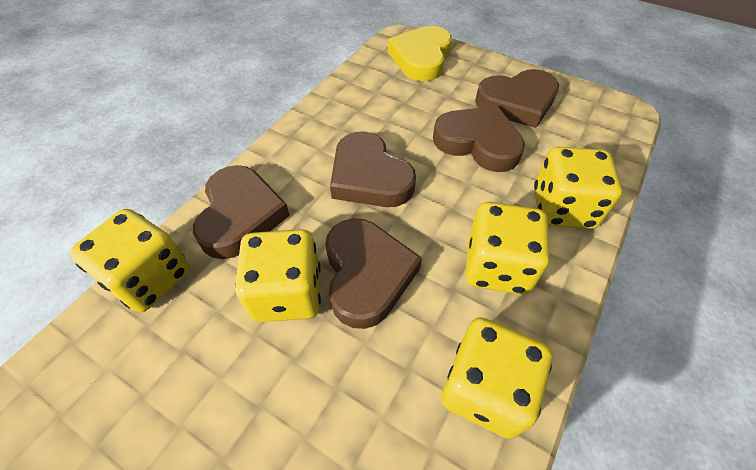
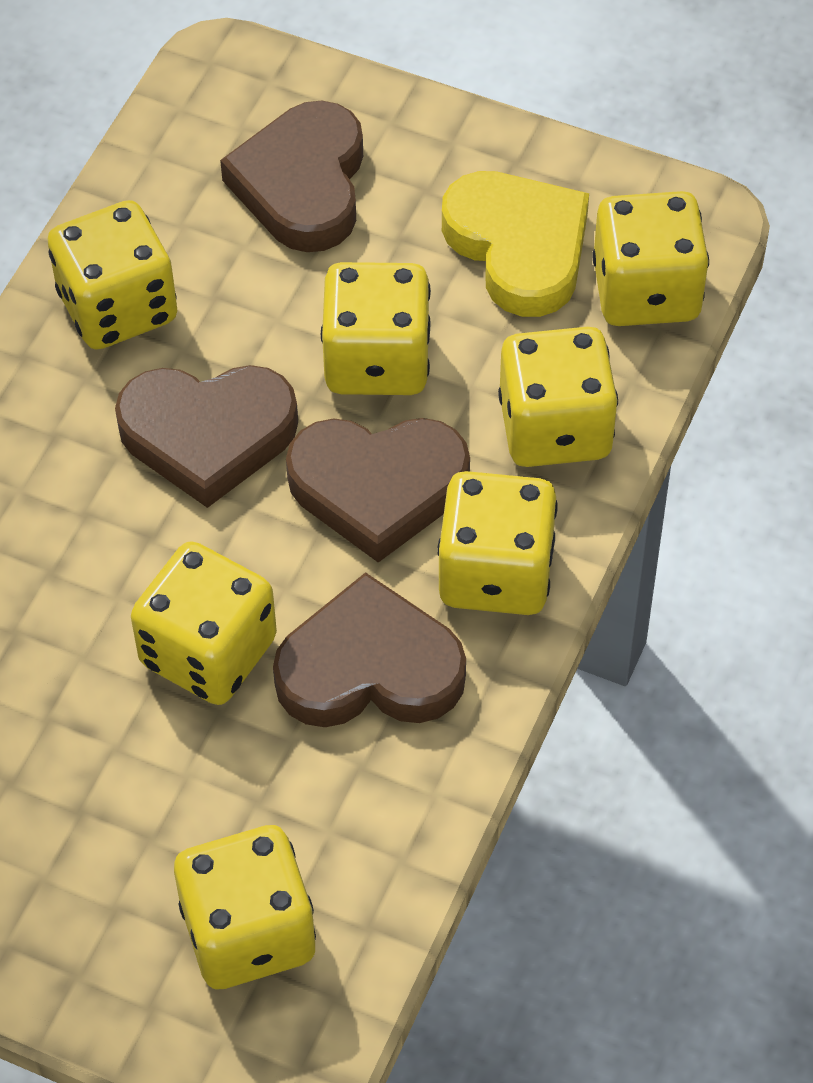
brown heart: 5 -> 4
yellow dice: 5 -> 7

